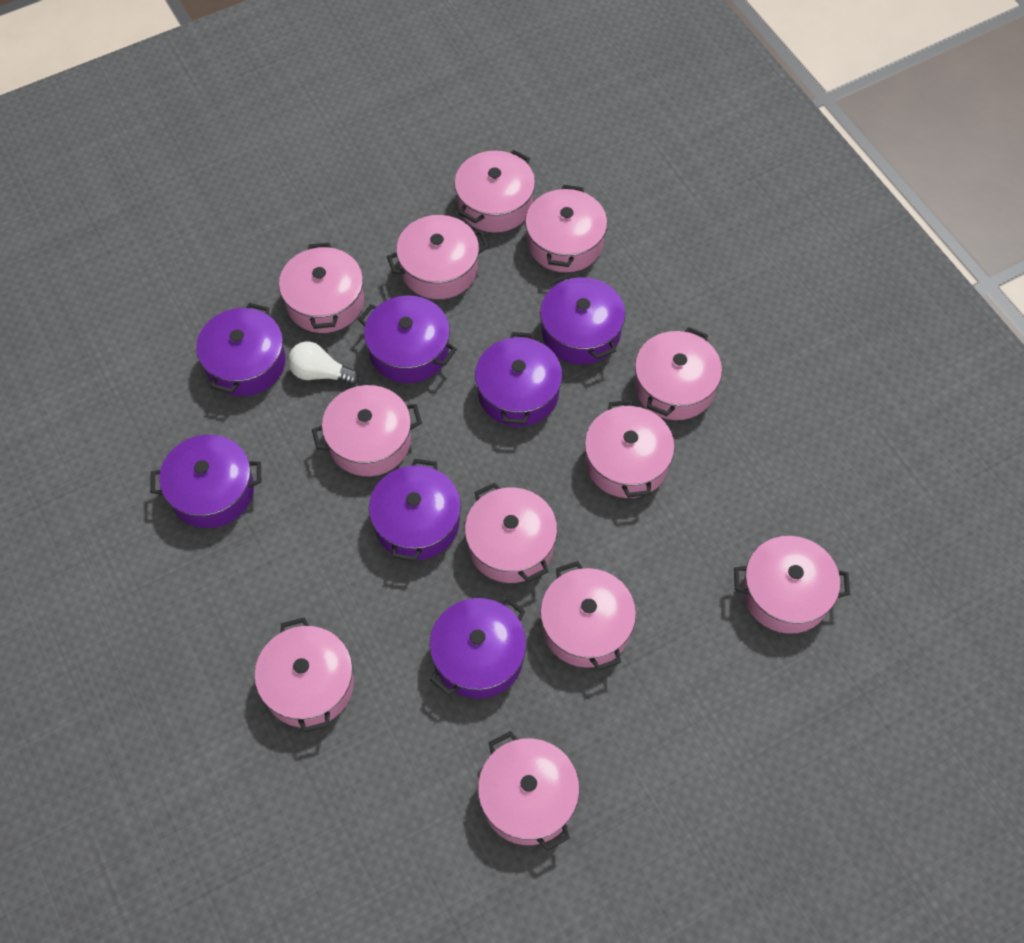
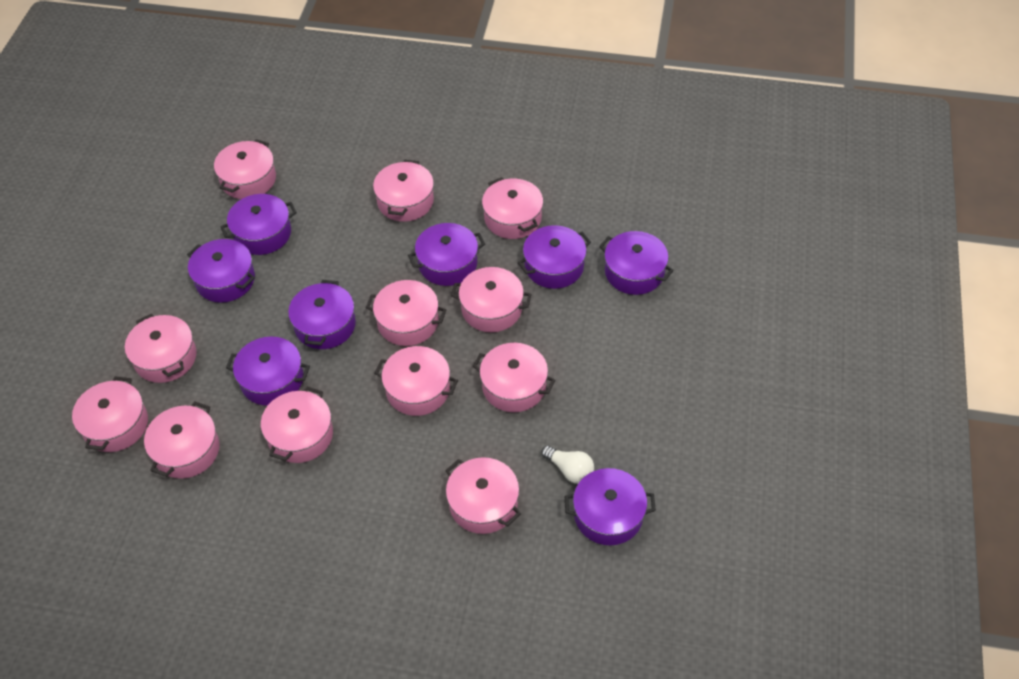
purple pot: 7 -> 8

